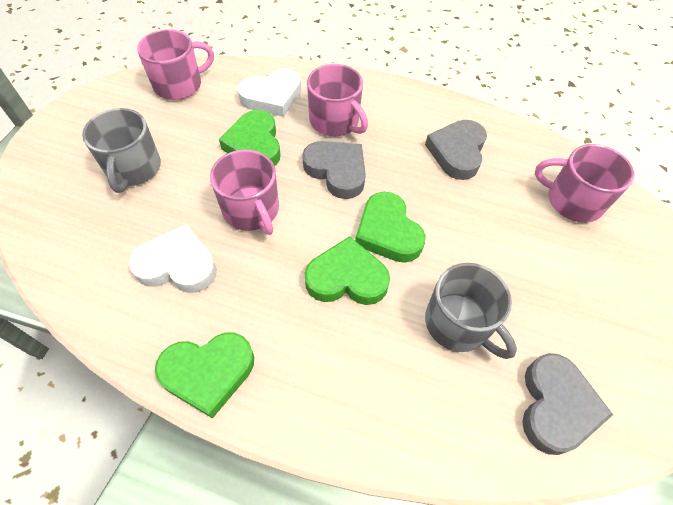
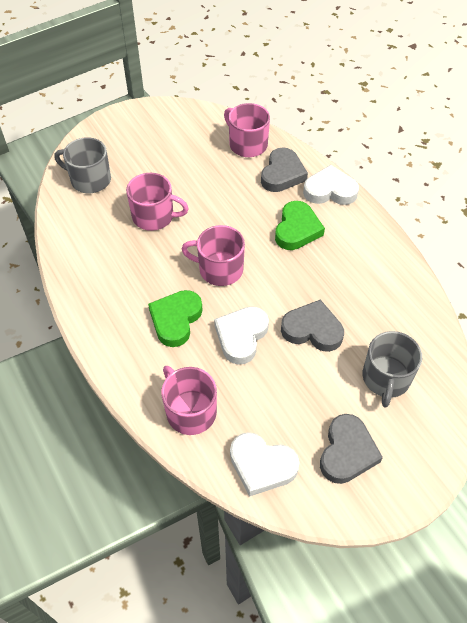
green heart: 4 -> 2
white heart: 2 -> 3

